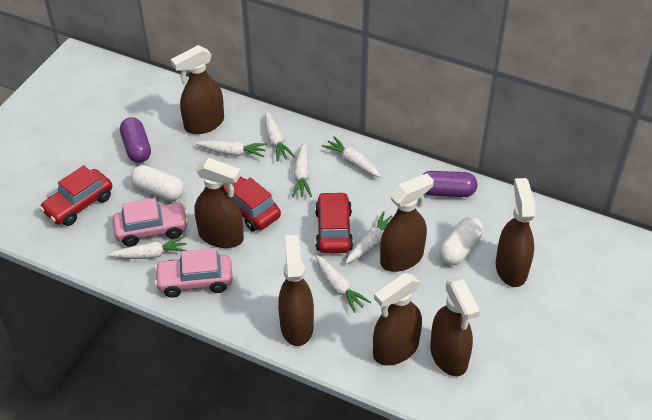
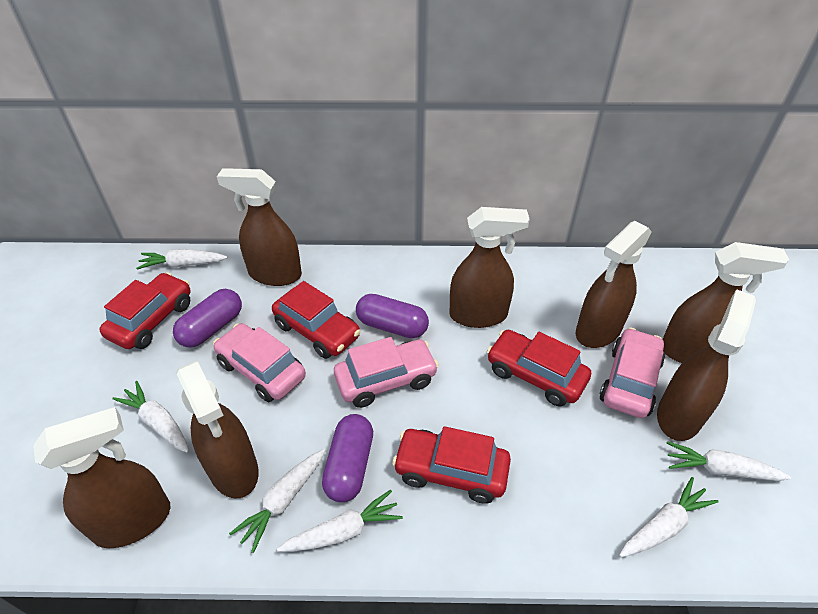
pink car: 2 -> 3
purple capsule: 2 -> 3
red car: 3 -> 4
white capsule: 2 -> 0
white carrot: 7 -> 6

